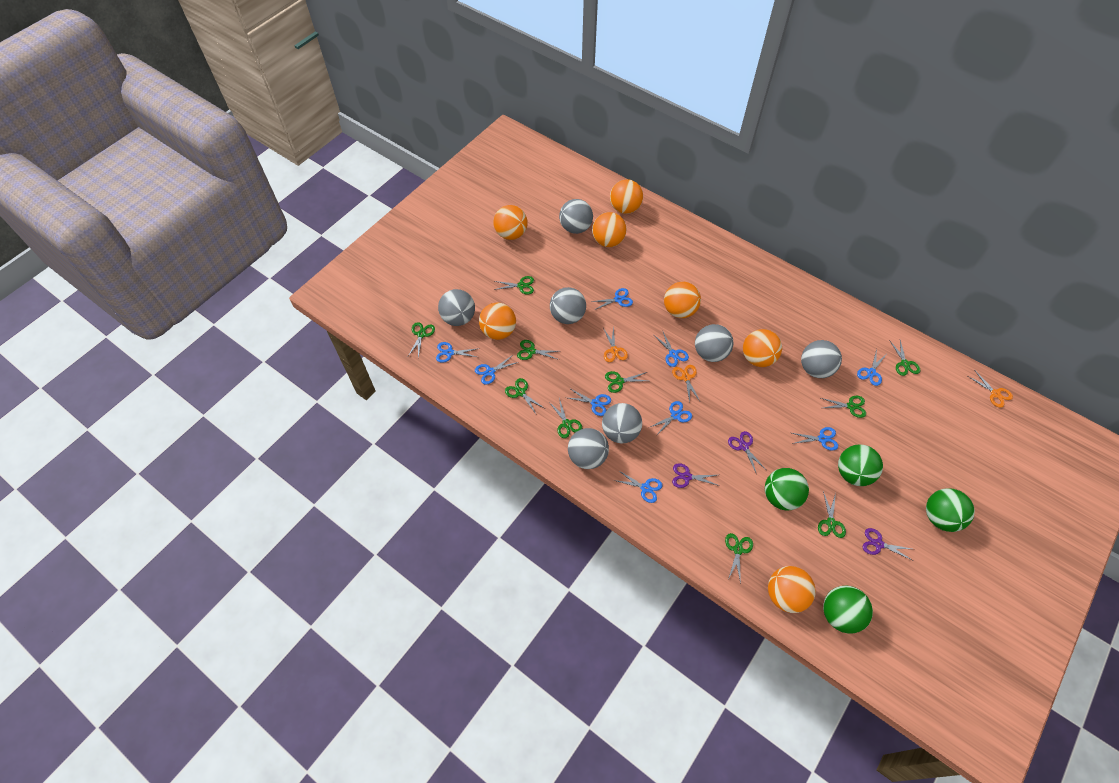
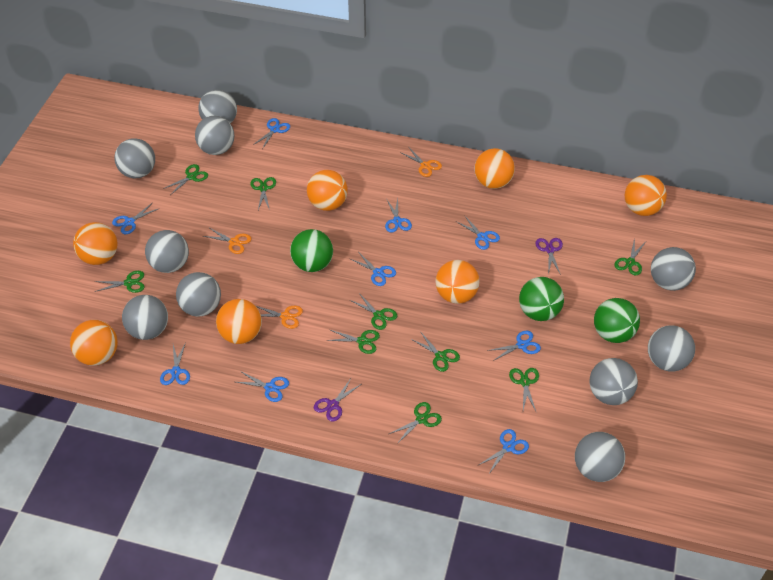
green ball: 4 -> 3
green scissors: 10 -> 9
grey ball: 7 -> 10
purple scissors: 3 -> 2

